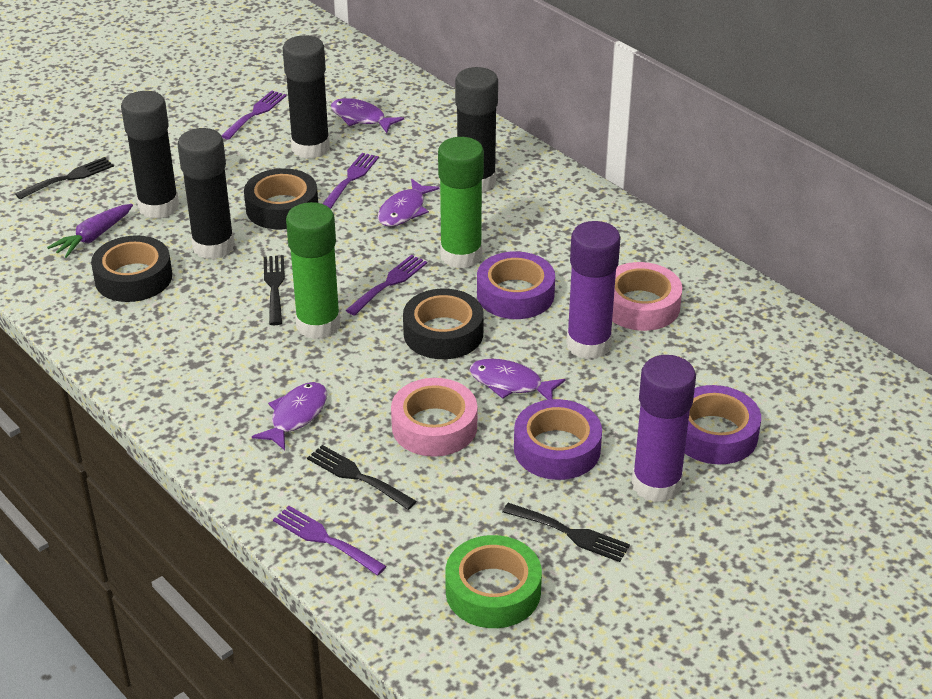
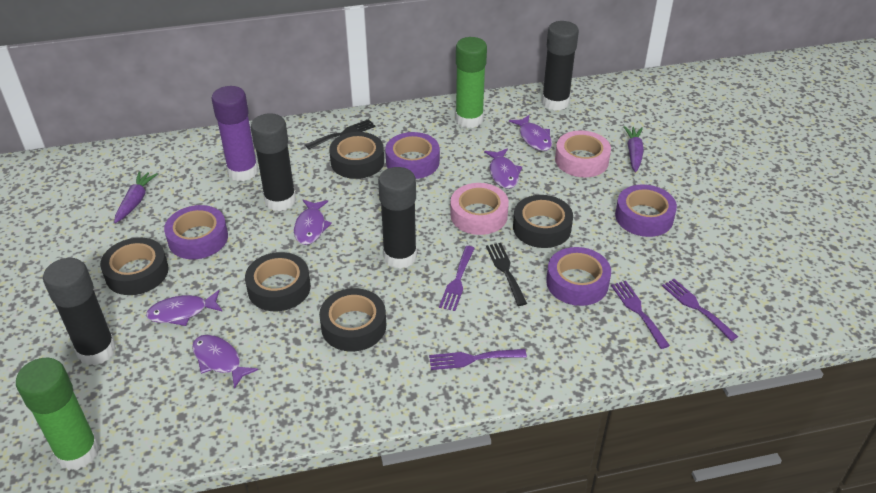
black fork: 4 -> 2
black tape: 3 -> 5
green tape: 1 -> 0
purple carrot: 1 -> 2
purple fish: 4 -> 5
purple glue stick: 2 -> 1
purple tape: 3 -> 4

